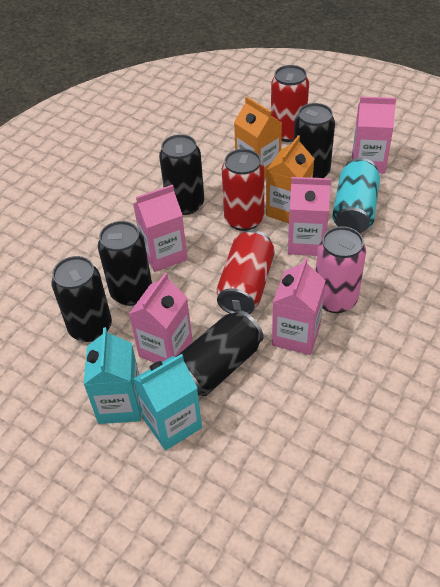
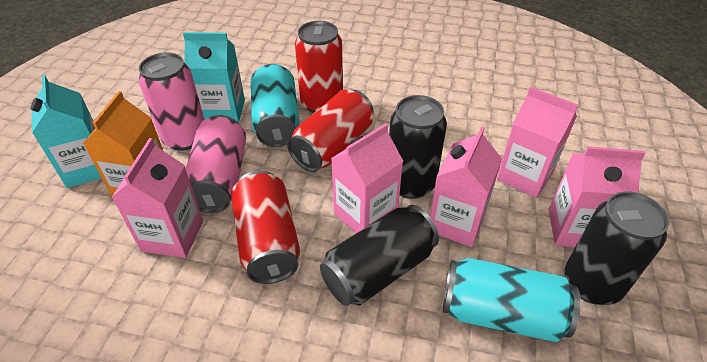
black can: 5 -> 3
orange carton: 2 -> 1
pink can: 1 -> 2
turquoise can: 1 -> 2

